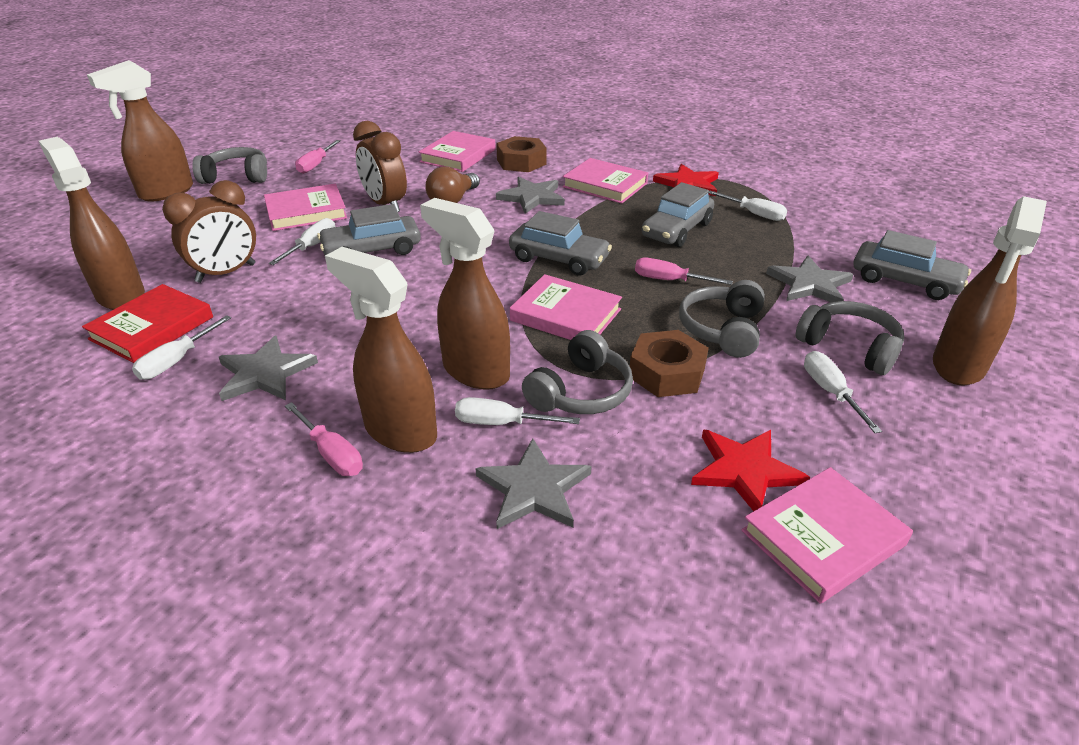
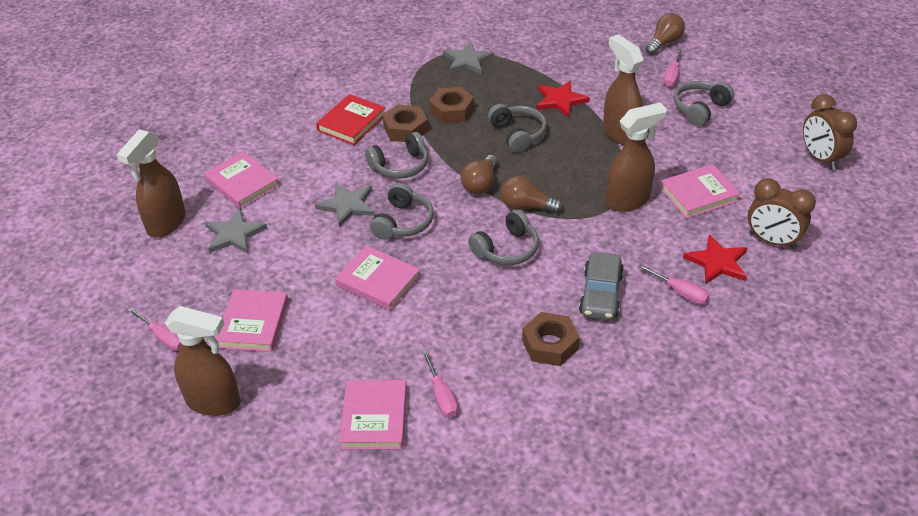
brown light bulb: 1 -> 3
brown nut: 2 -> 3
brown spray bottle: 5 -> 4
grey car: 4 -> 1
grey headphones: 4 -> 5
grey star: 4 -> 3
pink screwdriver: 3 -> 4
white screwdriver: 5 -> 0

